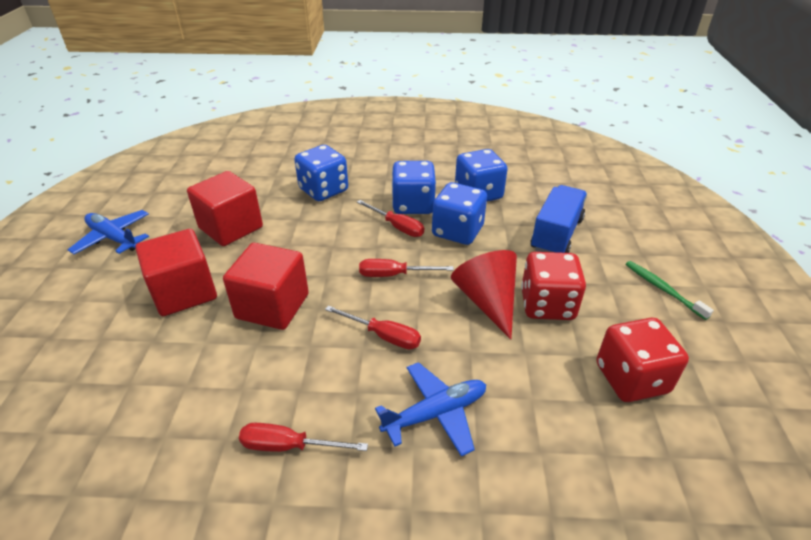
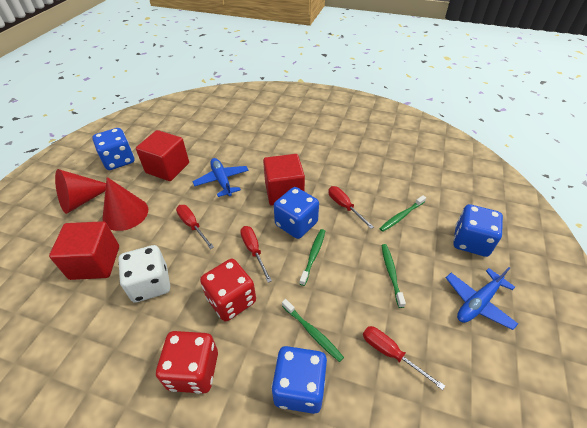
blue truck: 1 -> 0
green toothbrush: 1 -> 4
red cone: 1 -> 2
white dice: 0 -> 1

